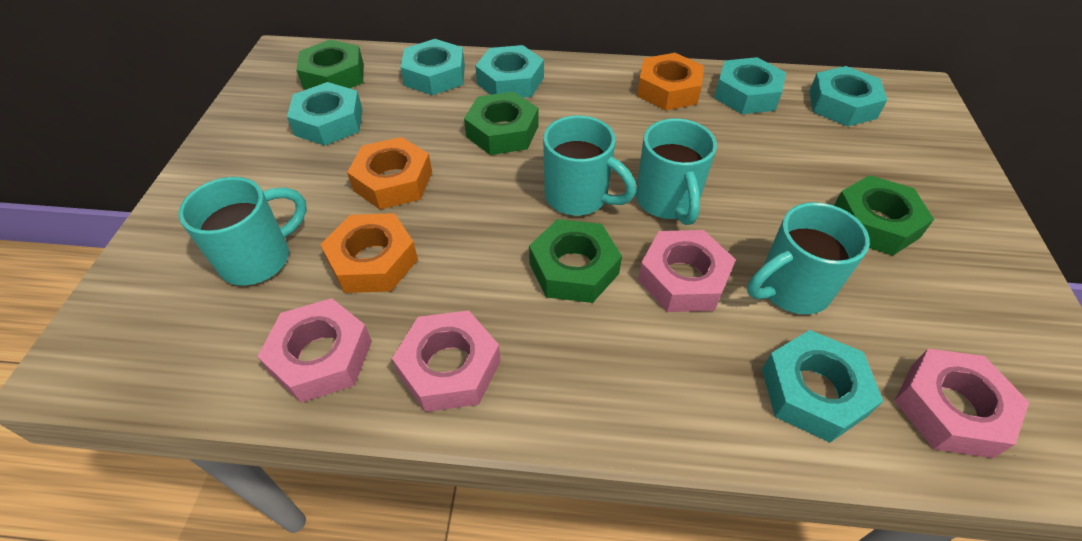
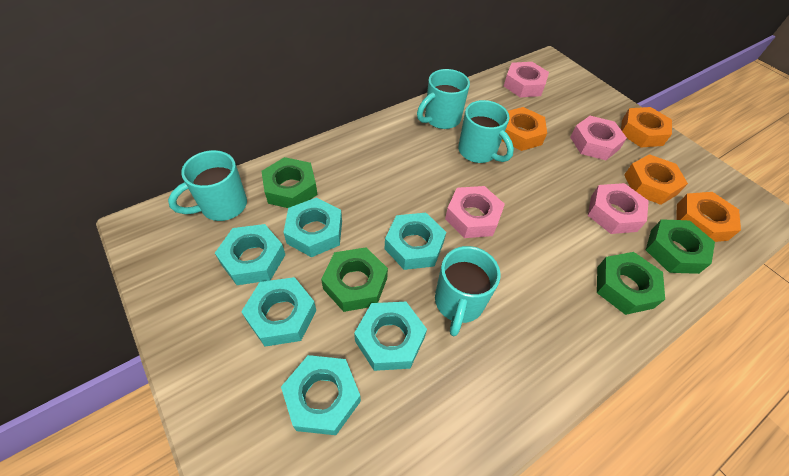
orange nut: 3 -> 4

